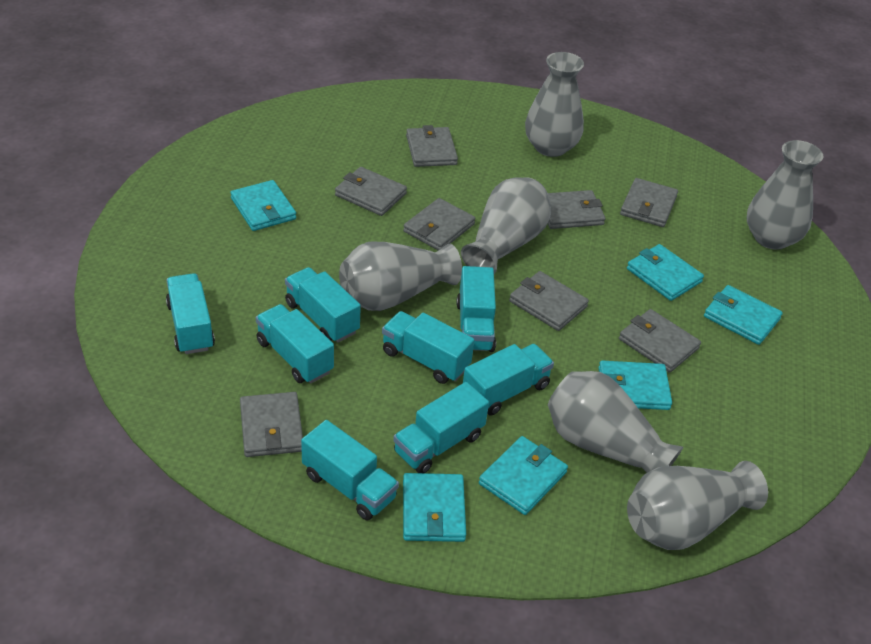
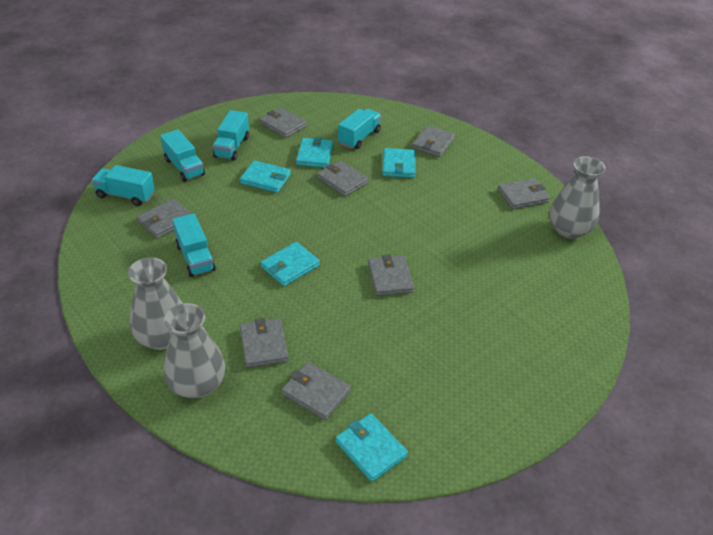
grey vase: 6 -> 3
turquoise truck: 8 -> 5
turquoise wallet: 6 -> 5

